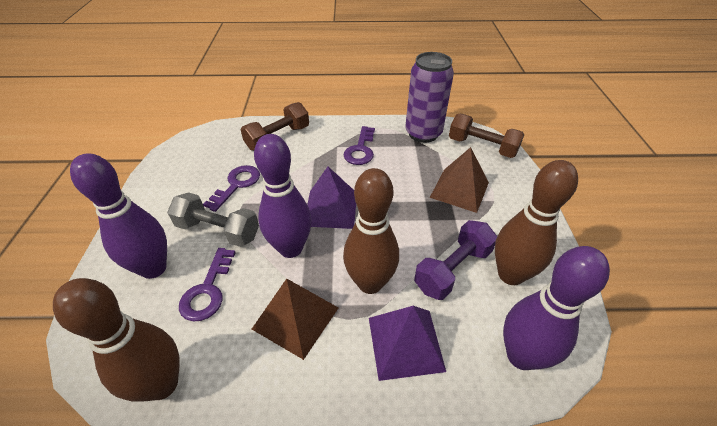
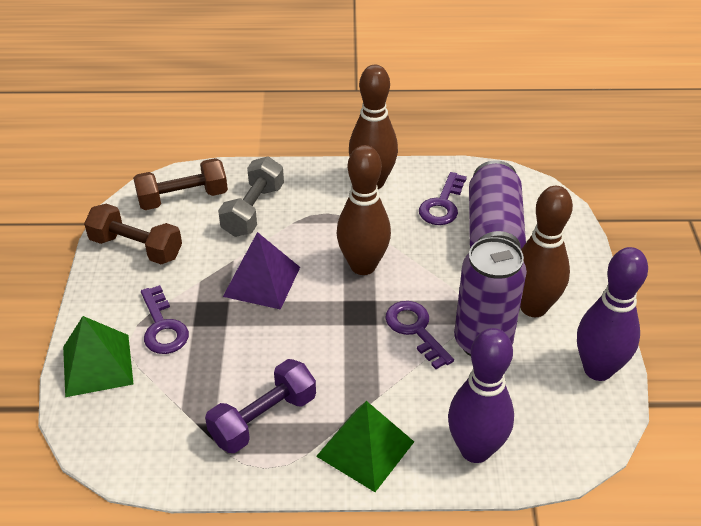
brown pyramid: 2 -> 0
green pyramid: 0 -> 2
purple bowling pin: 3 -> 2
purple can: 1 -> 2
purple pyramid: 2 -> 1

